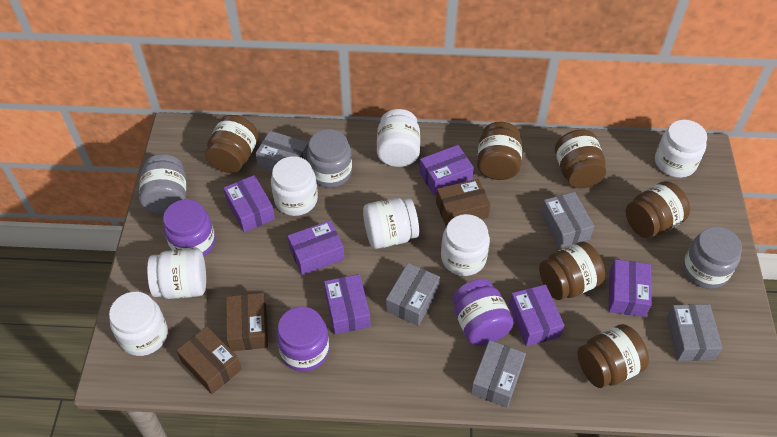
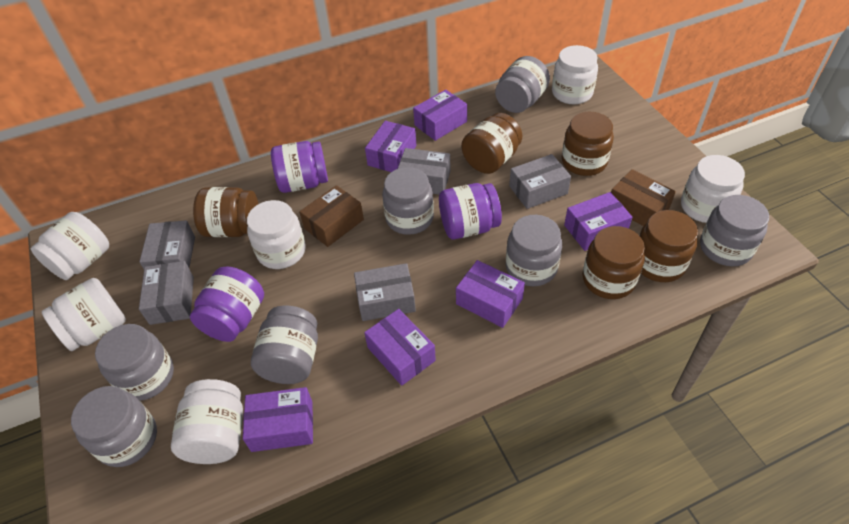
brown box: 3 -> 2
brown jar: 6 -> 5
grey jar: 3 -> 7
white jar: 7 -> 6

